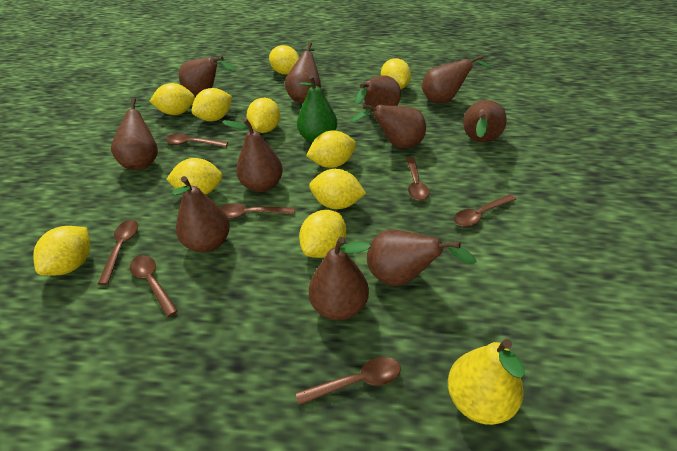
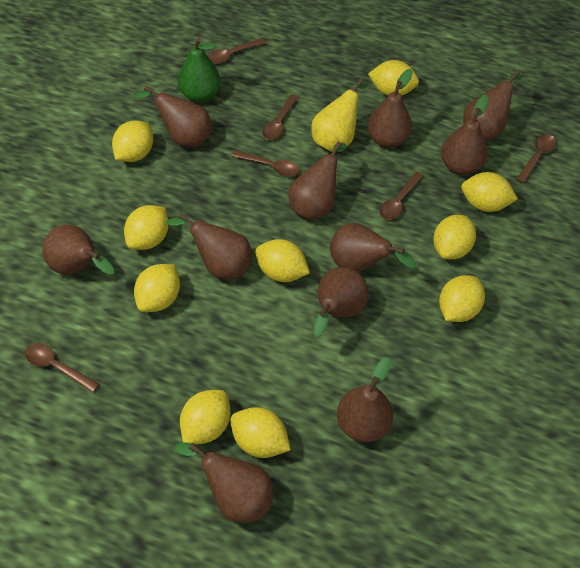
brown spoon: 7 -> 6

